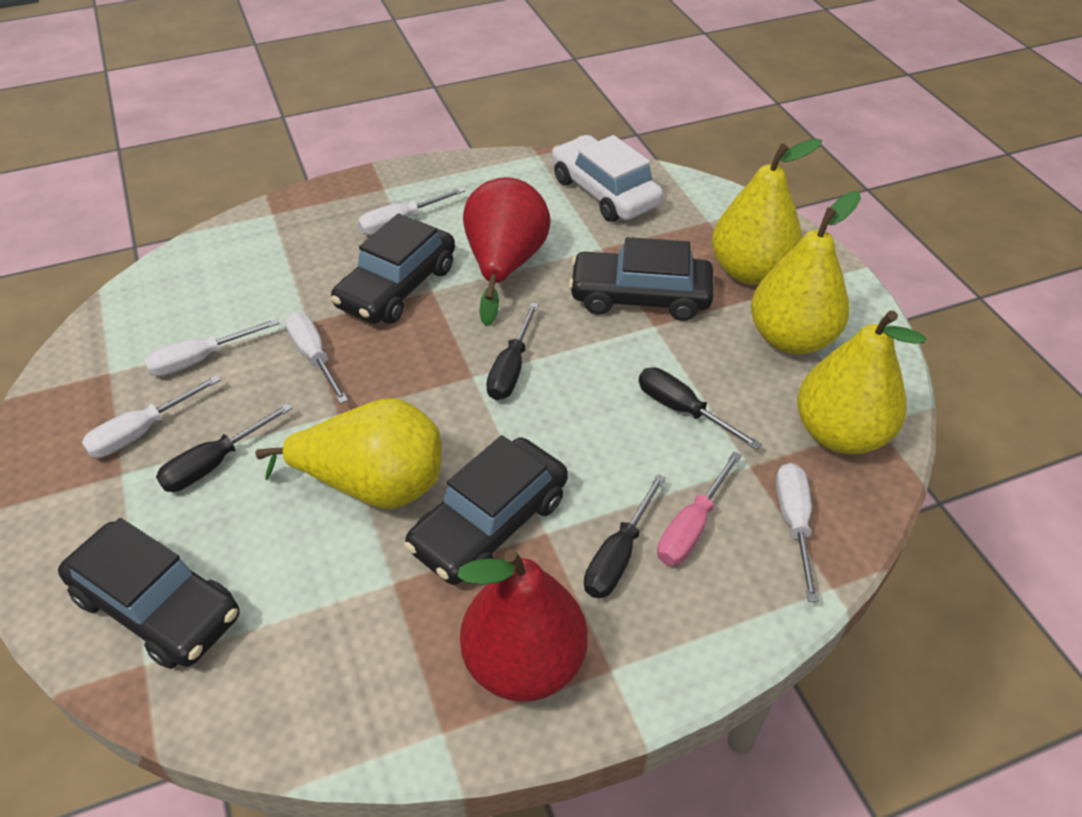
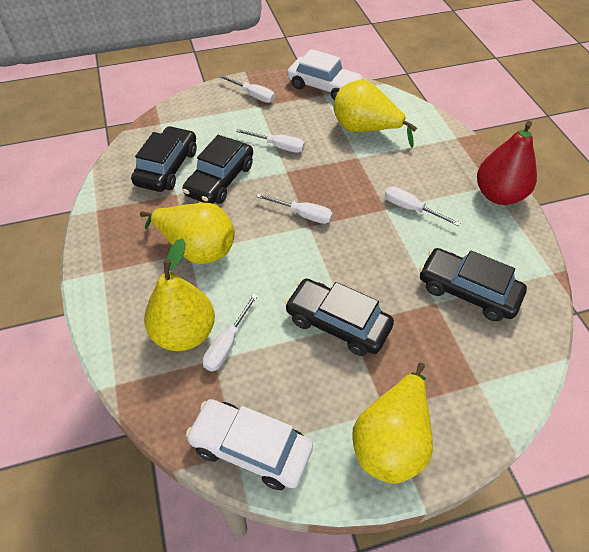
black screwdriver: 4 -> 0
pink screwdriver: 1 -> 0
red pear: 2 -> 1
white car: 1 -> 2

